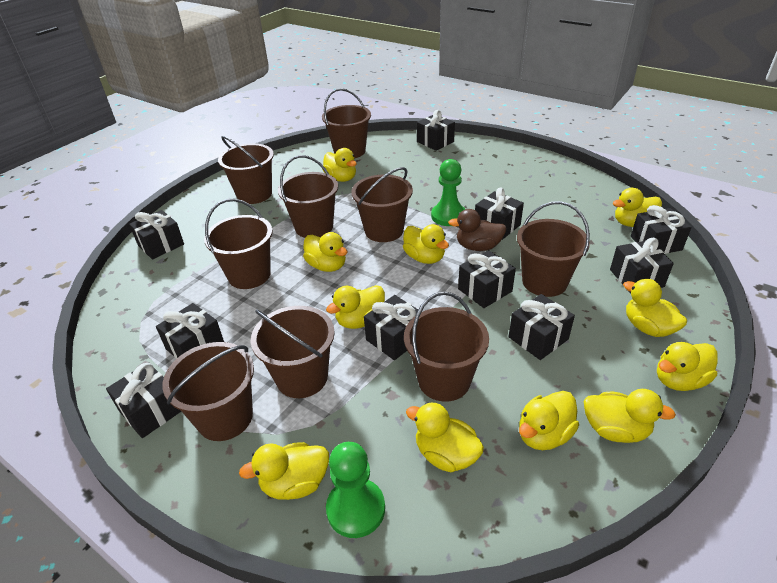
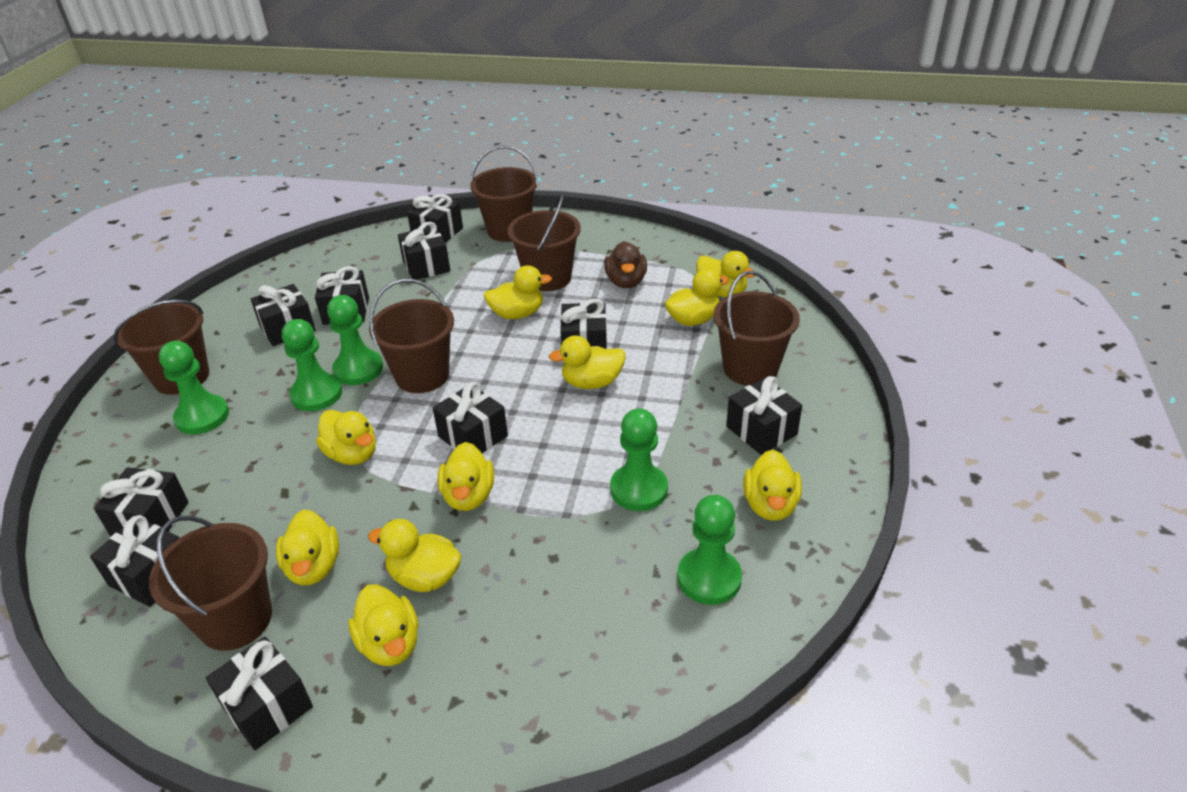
brown bucket: 9 -> 6
green pawn: 2 -> 5
yellow duck: 11 -> 10

